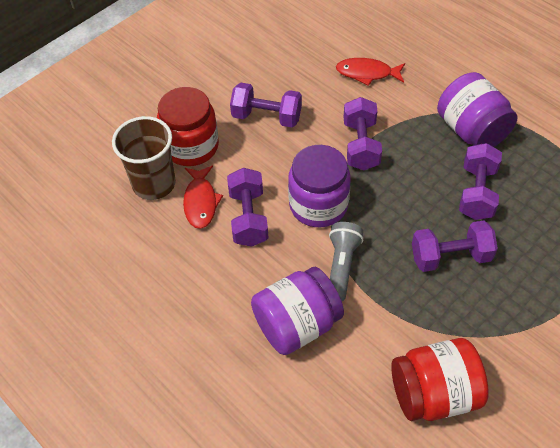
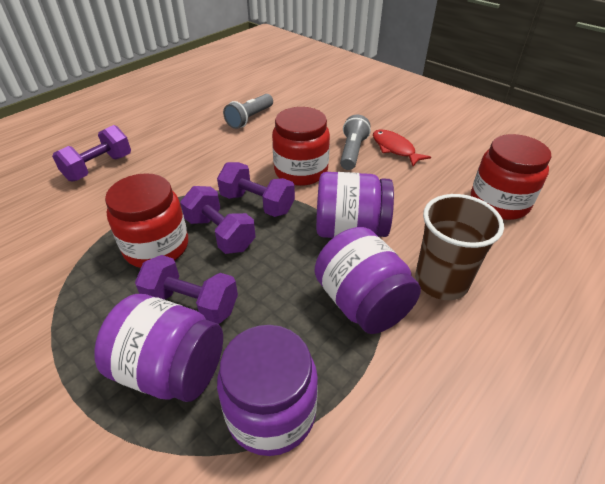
grey flashlight: 1 -> 2
purple dumbbell: 5 -> 4
purple jar: 3 -> 4
red fish: 2 -> 1
red jar: 2 -> 3

